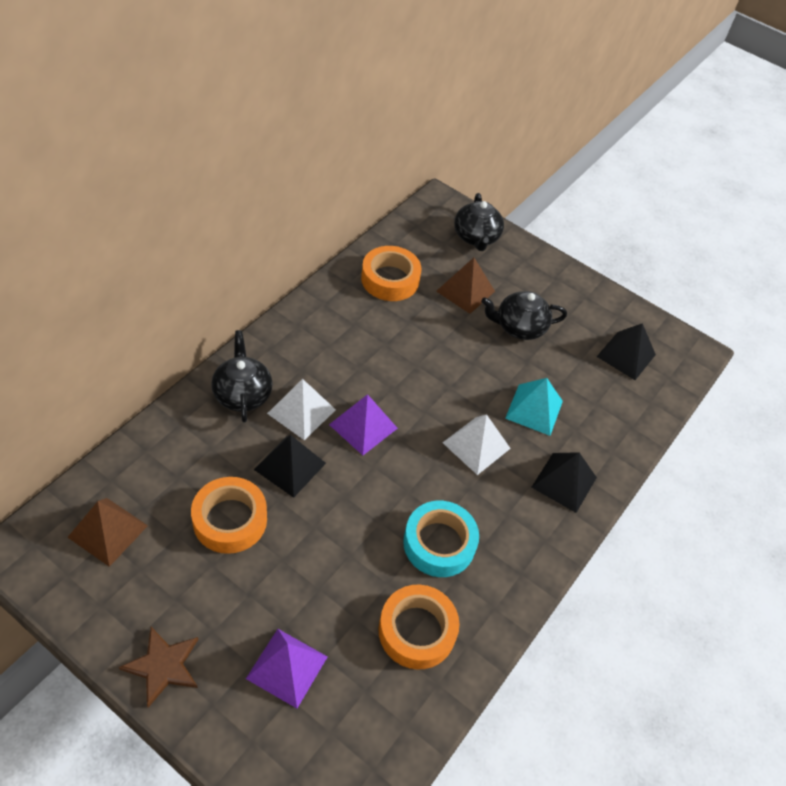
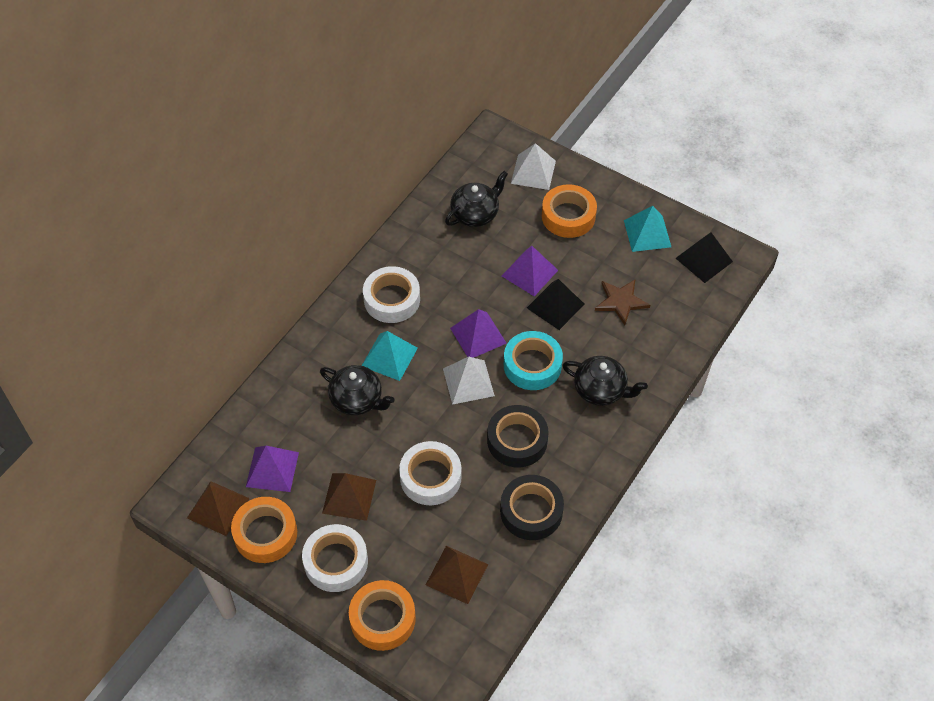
black pyramid: 3 -> 2
black tape: 0 -> 2
brown pyramid: 2 -> 3
purple pyramid: 2 -> 3
turquoise pyramid: 1 -> 2
white tape: 0 -> 3

